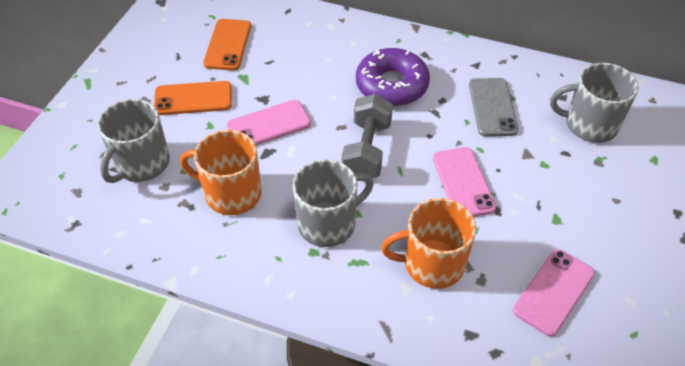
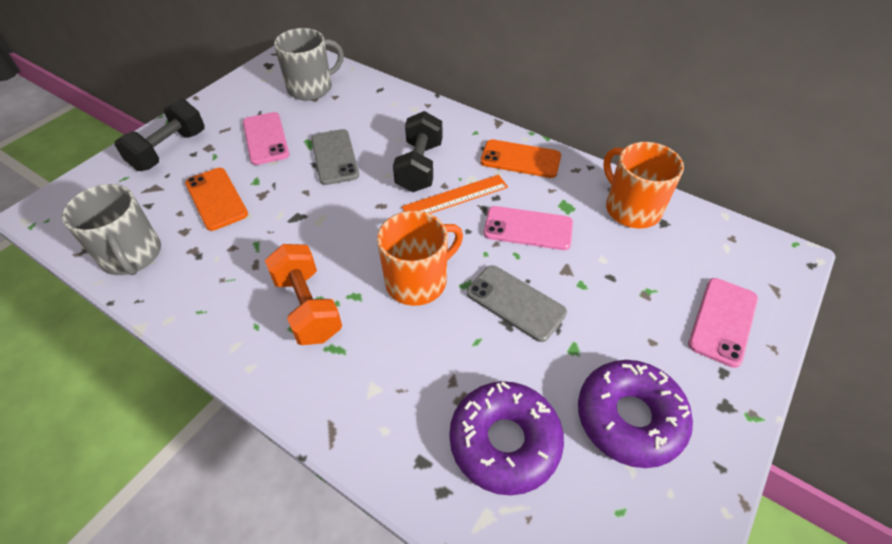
black dumbbell: 0 -> 2
grey dumbbell: 1 -> 0
grey mug: 3 -> 2
grey phone: 1 -> 2
orange dumbbell: 0 -> 1
orange ruler: 0 -> 1
purple donut: 1 -> 2

